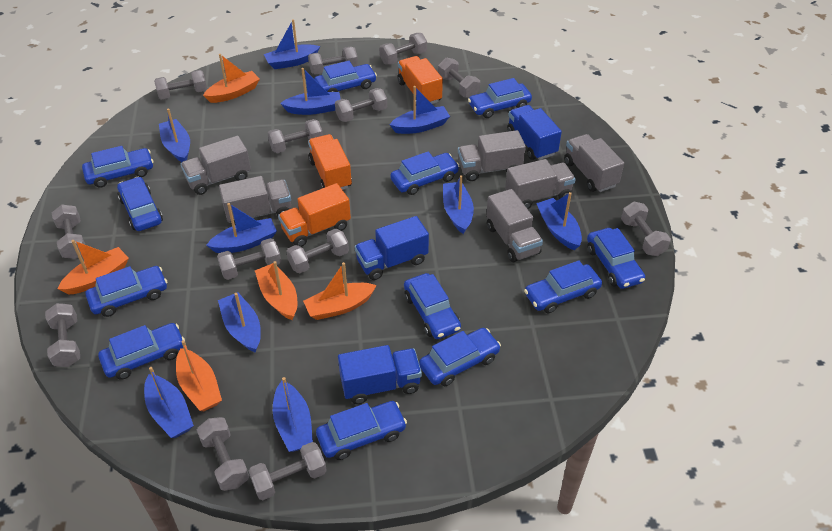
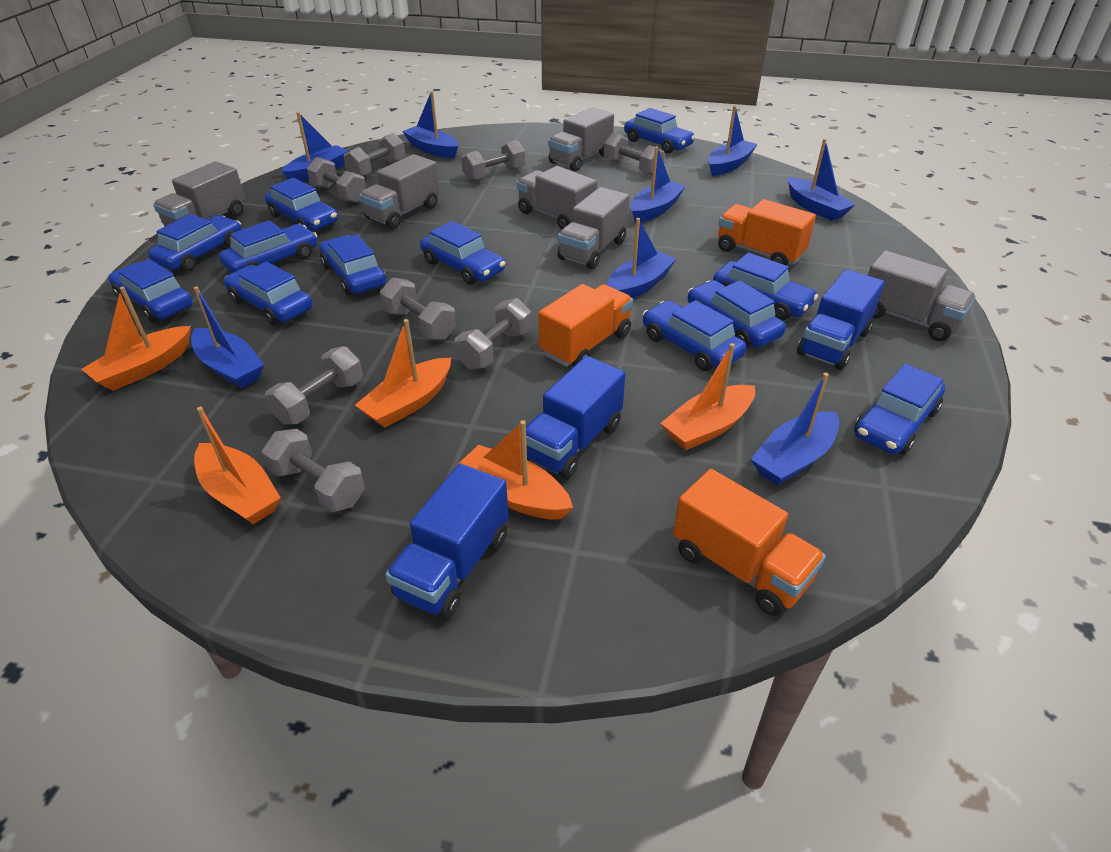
blue boat: 10 -> 8
grey dumbbell: 13 -> 8

